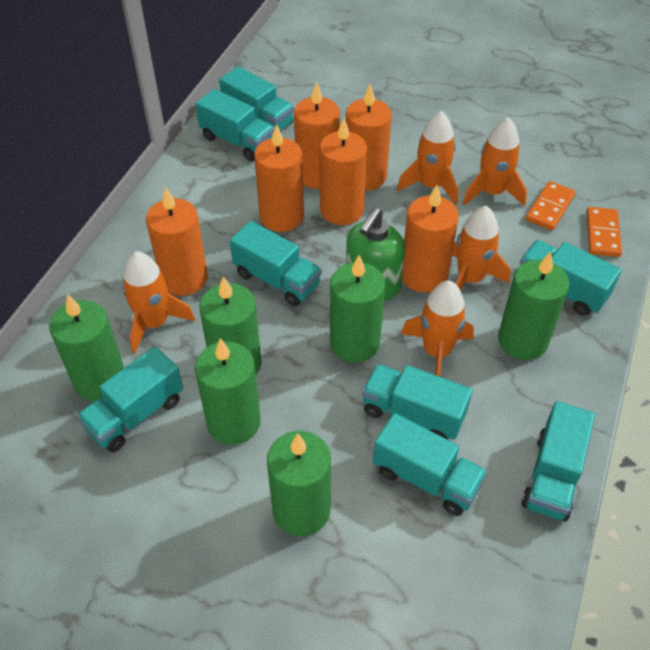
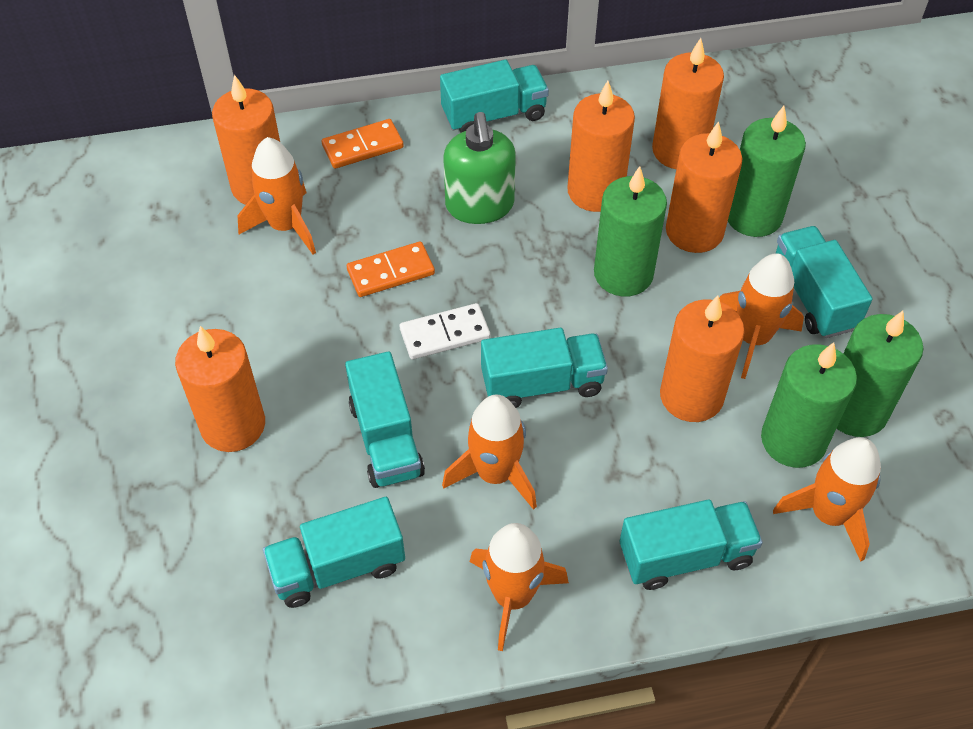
green candle: 6 -> 4
turquoise truck: 8 -> 6
white domino: 0 -> 1

